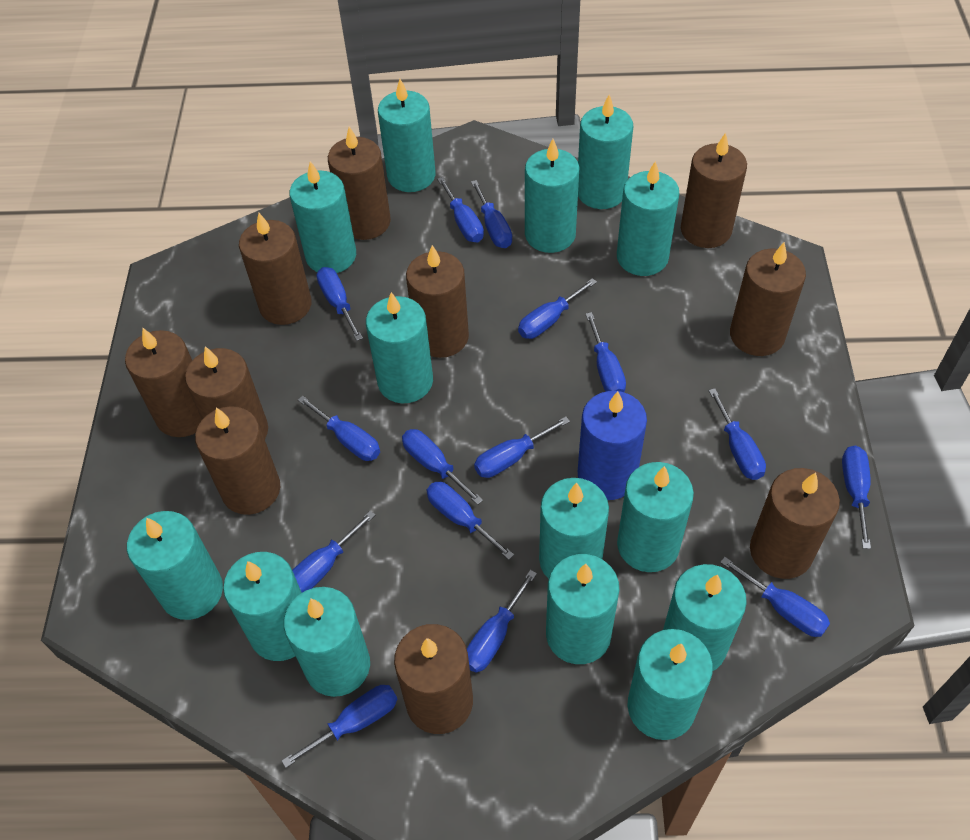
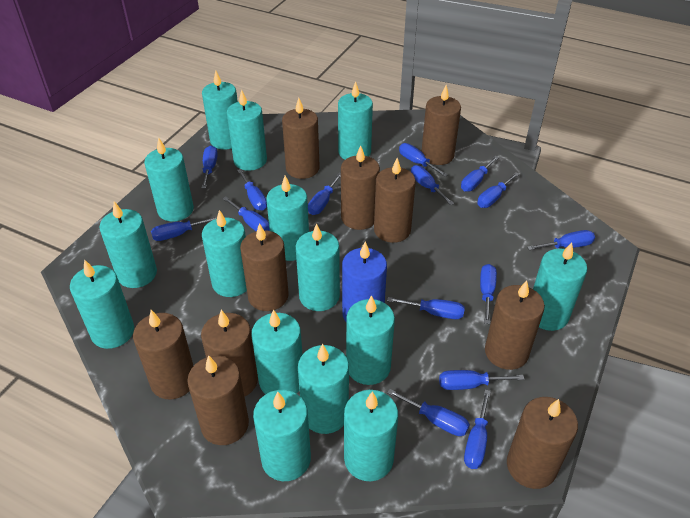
turquoise candle: 14 -> 15

